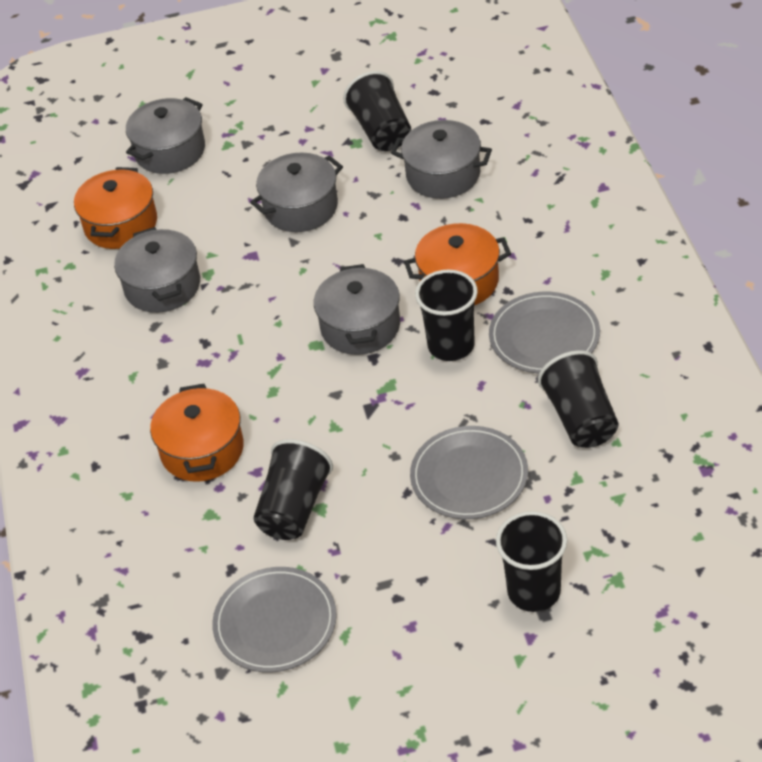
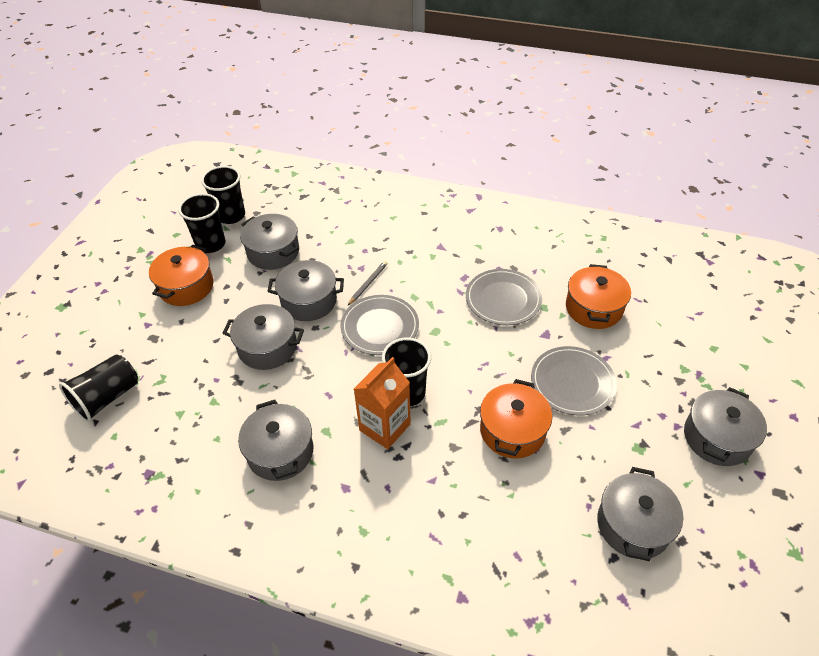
black cup: 5 -> 4
grey pencil: 0 -> 1
grey pot: 5 -> 6
orange carton: 0 -> 1

